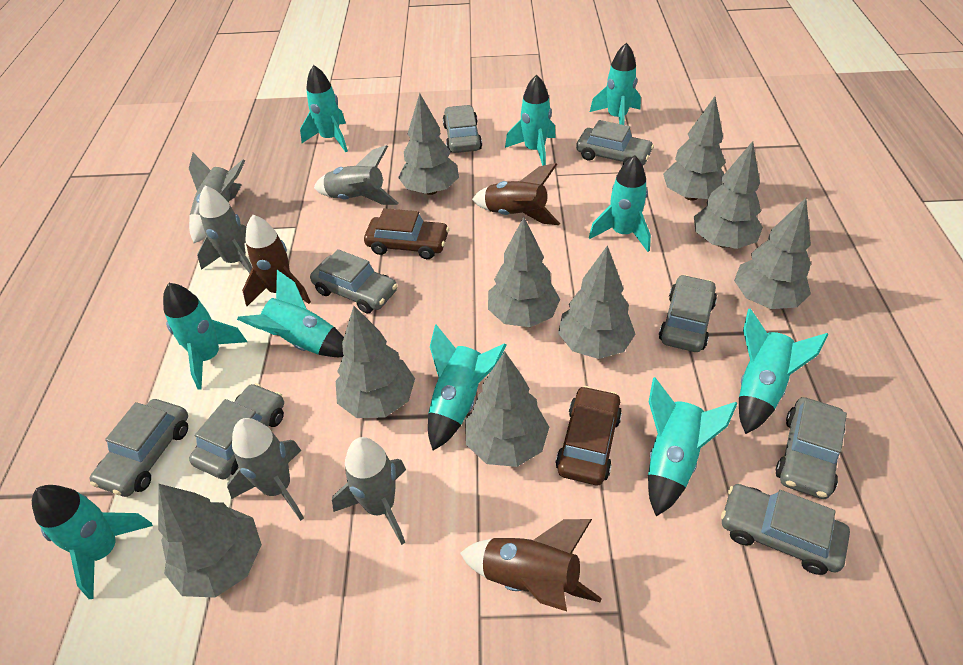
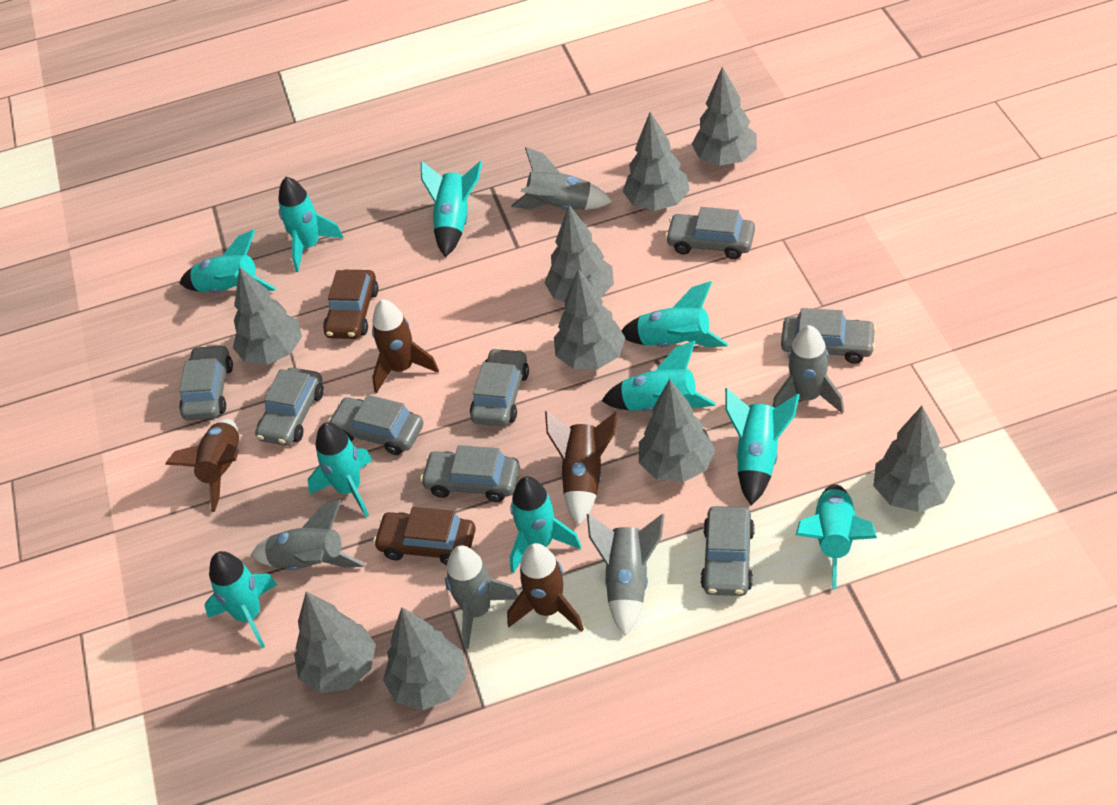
brown rocket: 3 -> 4

